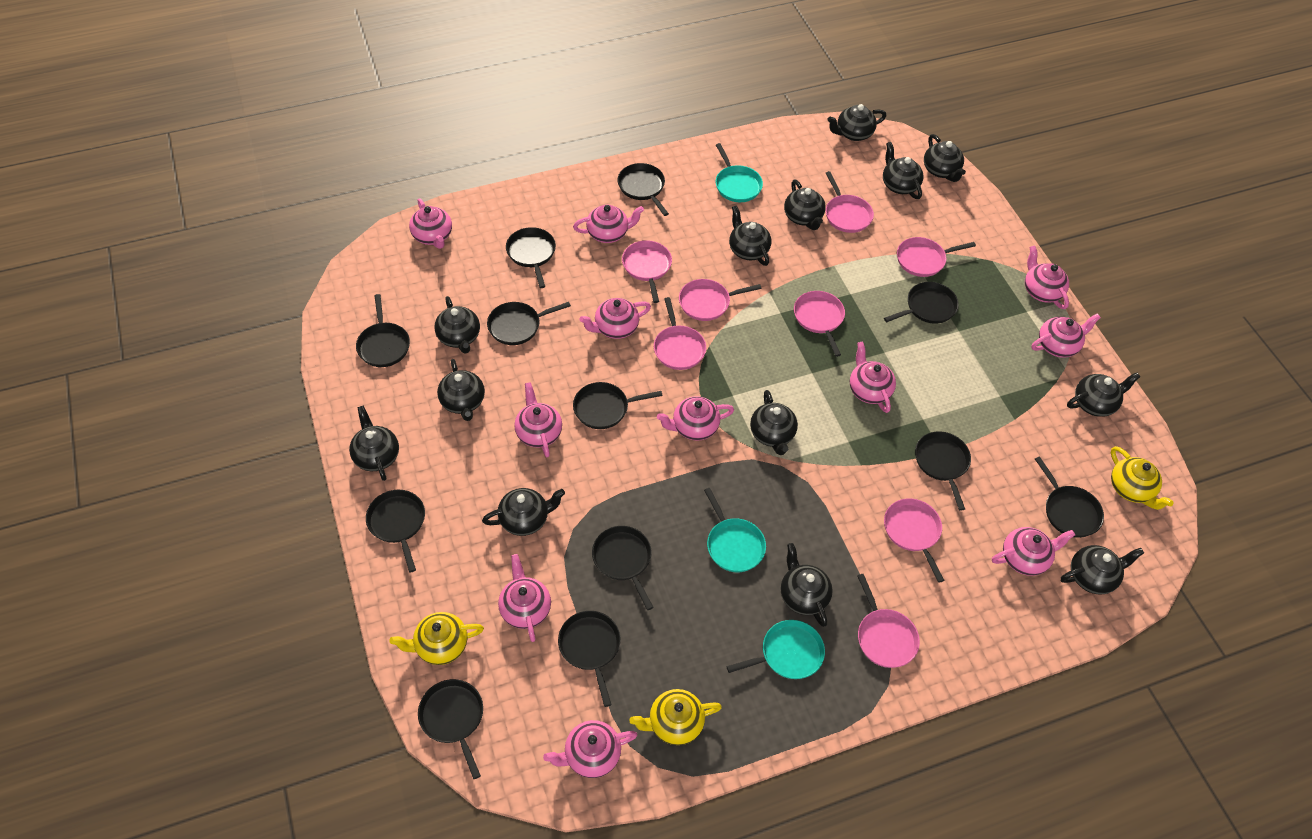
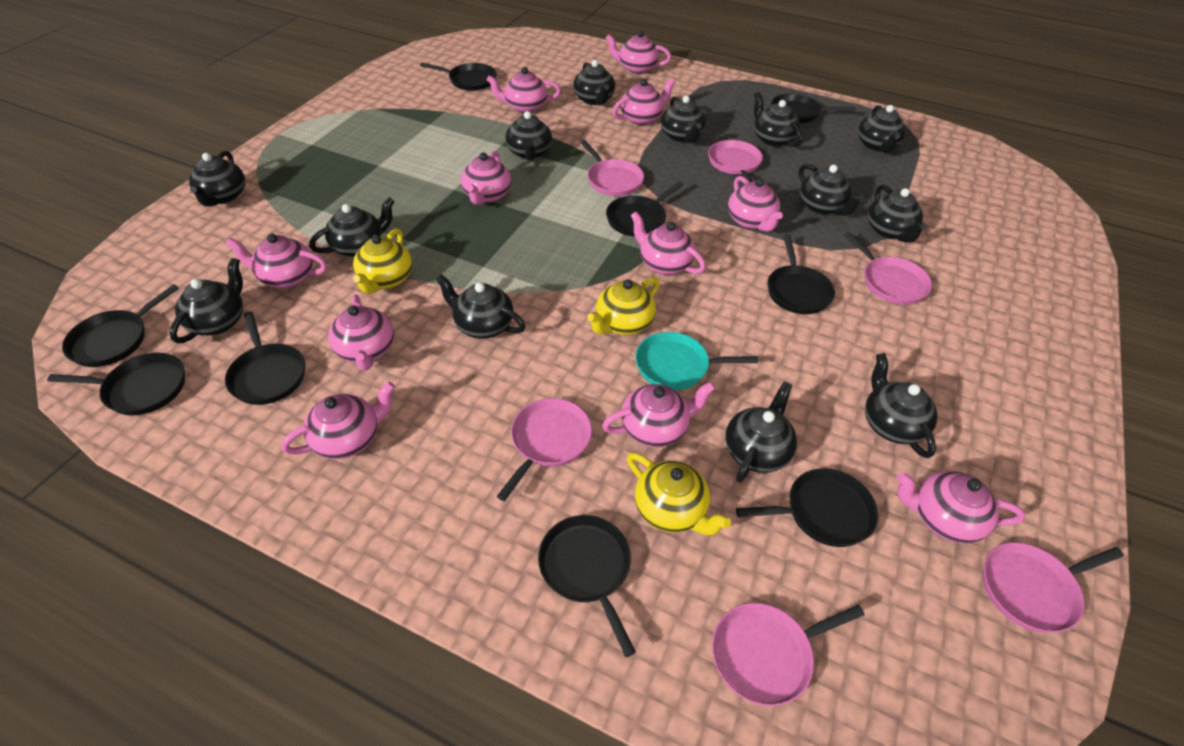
black pan: 12 -> 9
pink pan: 8 -> 6
turquoise pan: 3 -> 1

